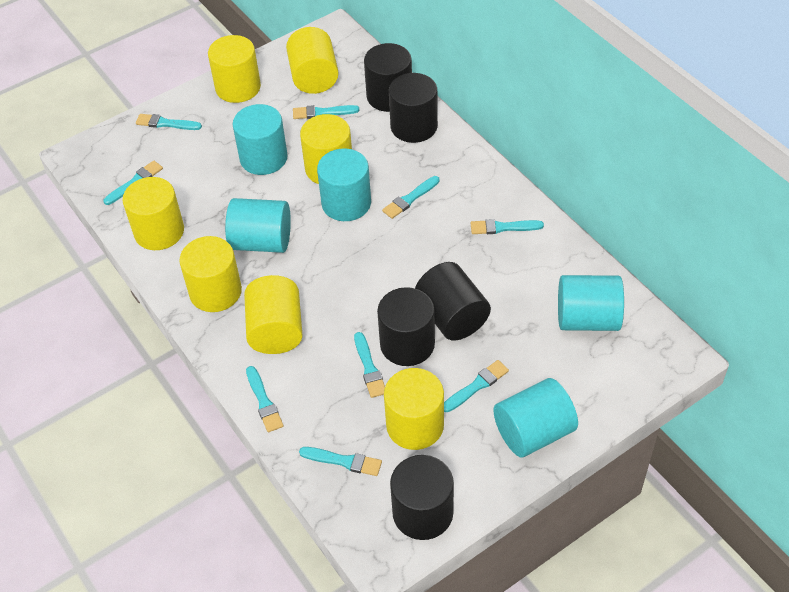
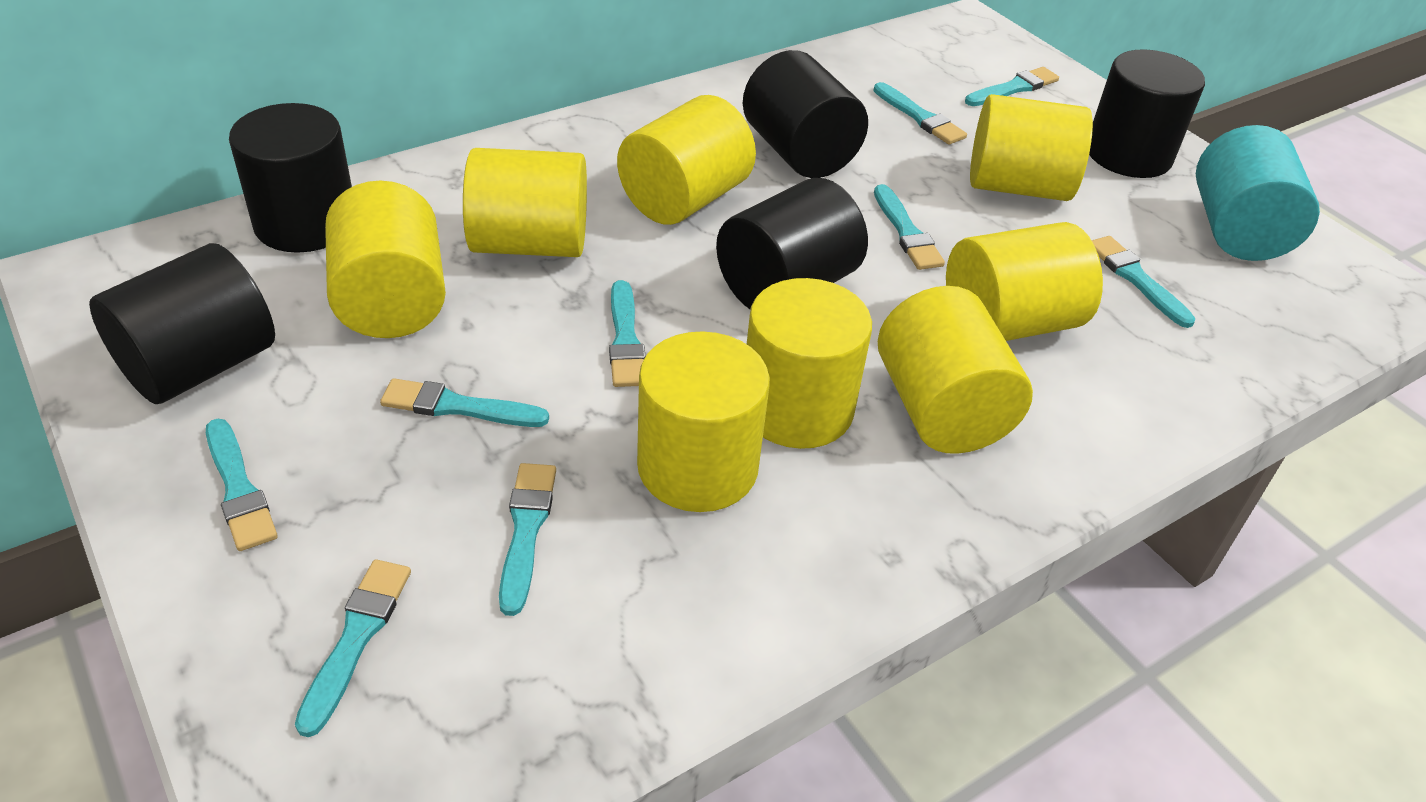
turquoise cylinder: 5 -> 1
yellow cylinder: 7 -> 8

